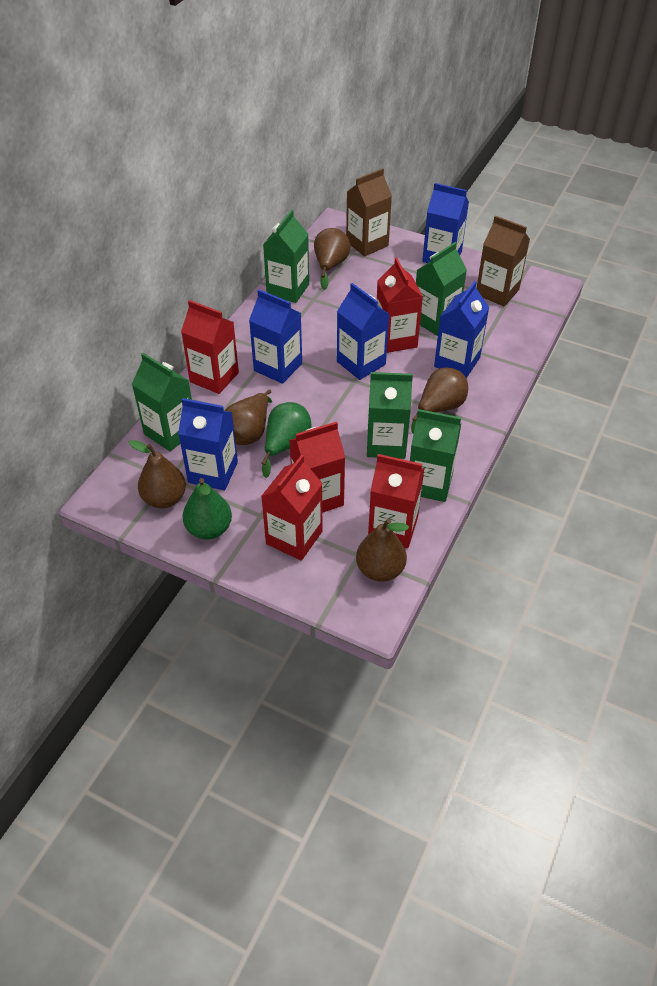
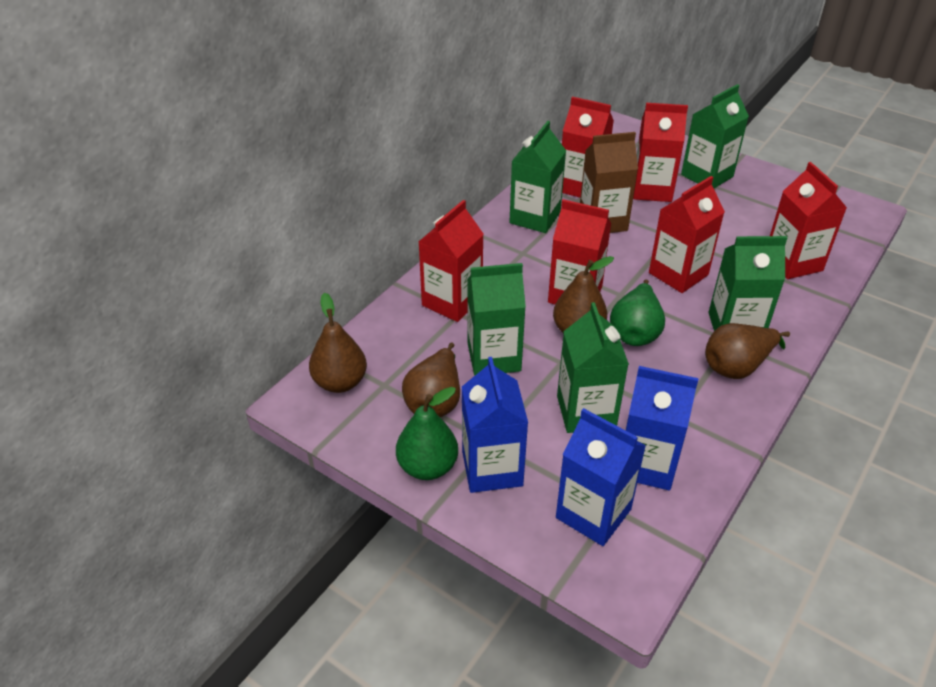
blue carton: 5 -> 3
brown carton: 2 -> 1
brown pear: 5 -> 4
red carton: 5 -> 6

